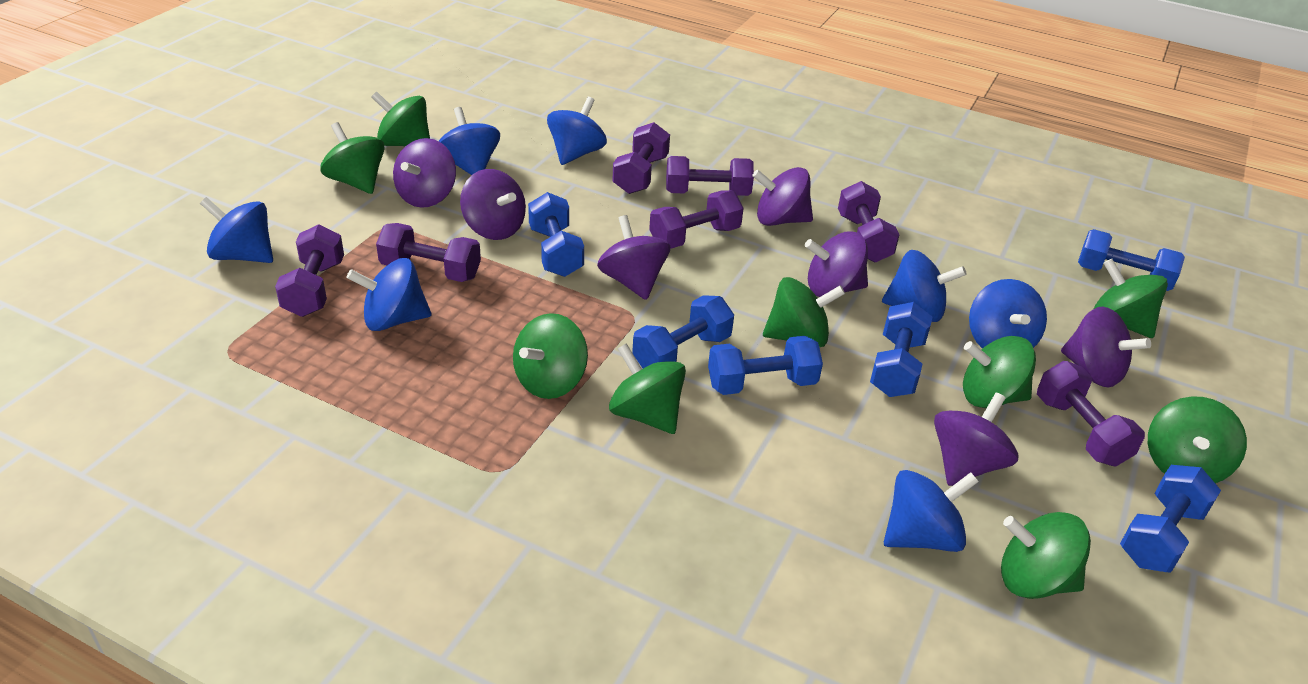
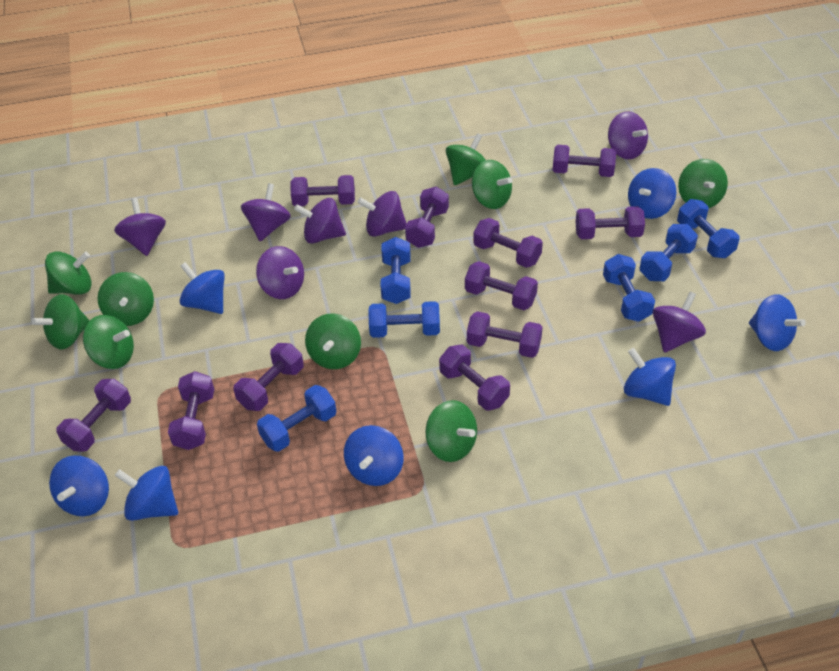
purple dumbbell: 7 -> 11

